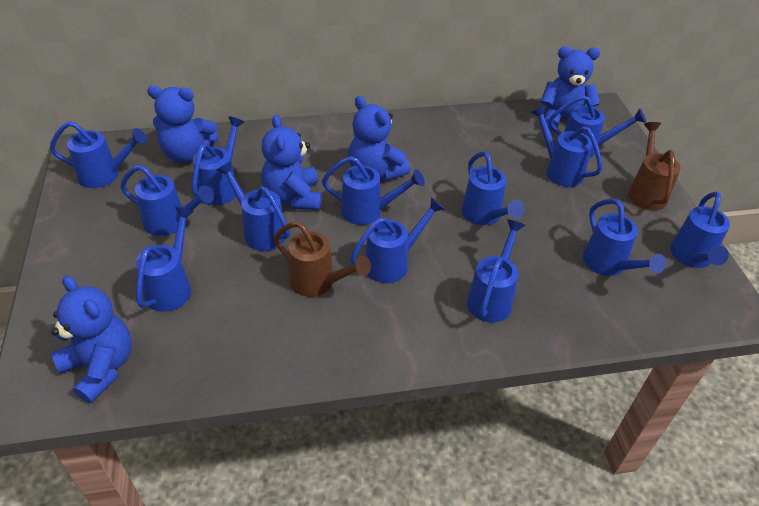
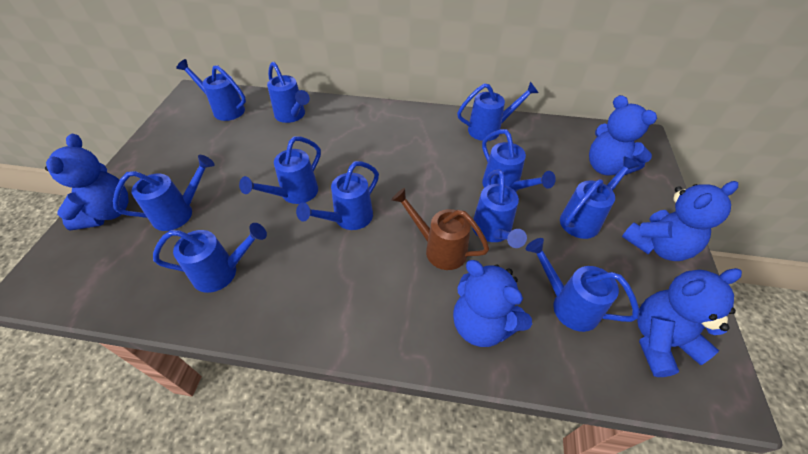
blue watering can: 13 -> 11
brown watering can: 2 -> 1

